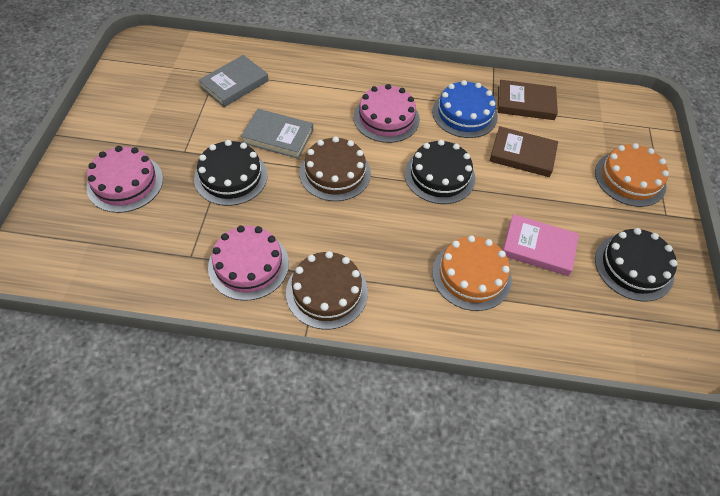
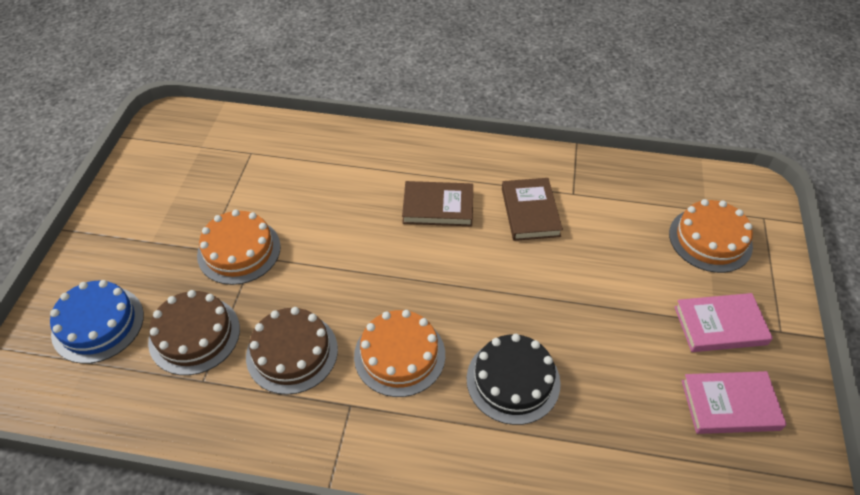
black cake: 3 -> 1
grey book: 2 -> 0
orange cake: 2 -> 3
pink book: 1 -> 2
pink cake: 3 -> 0

